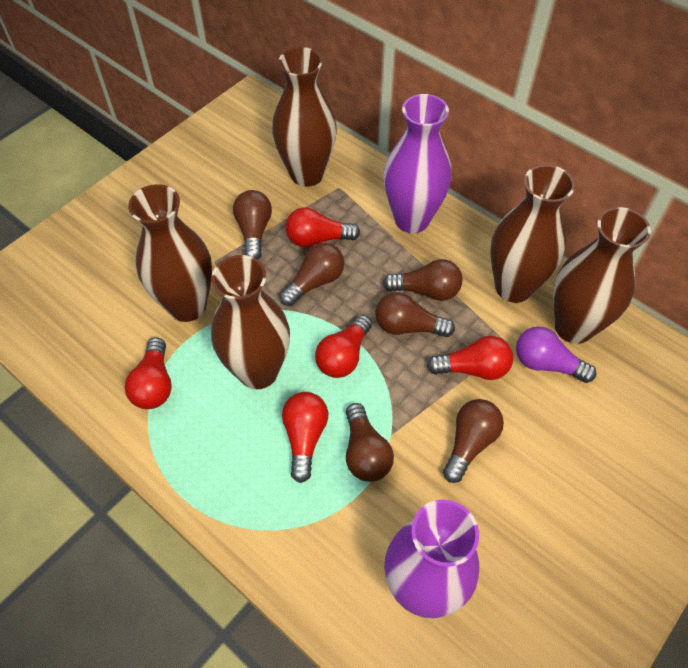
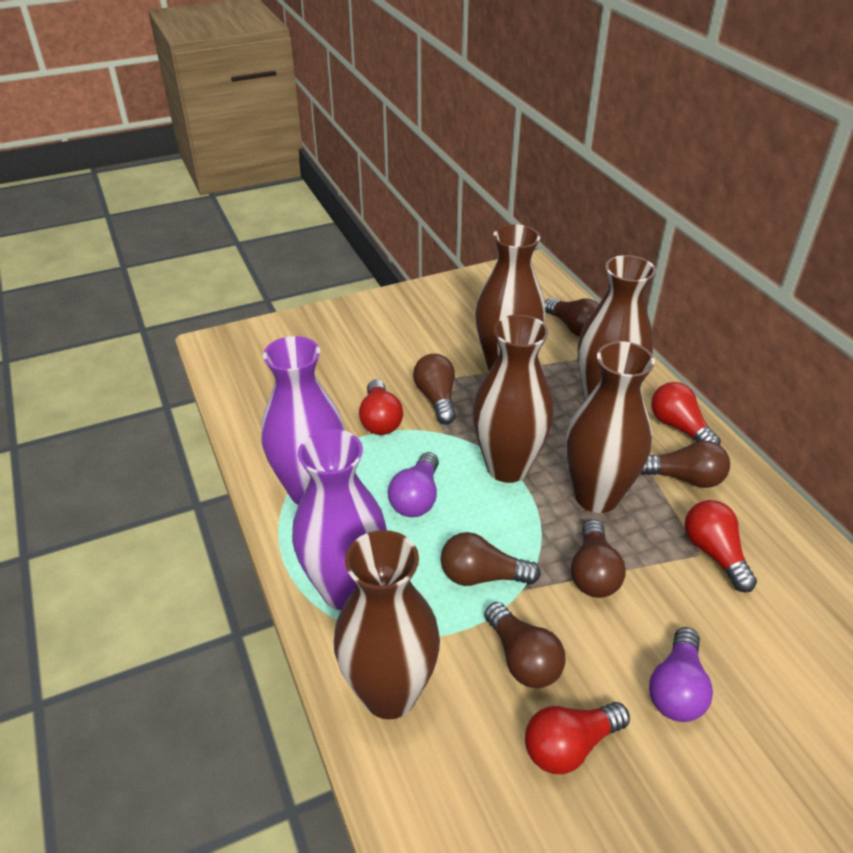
purple light bulb: 1 -> 2
red light bulb: 5 -> 4

